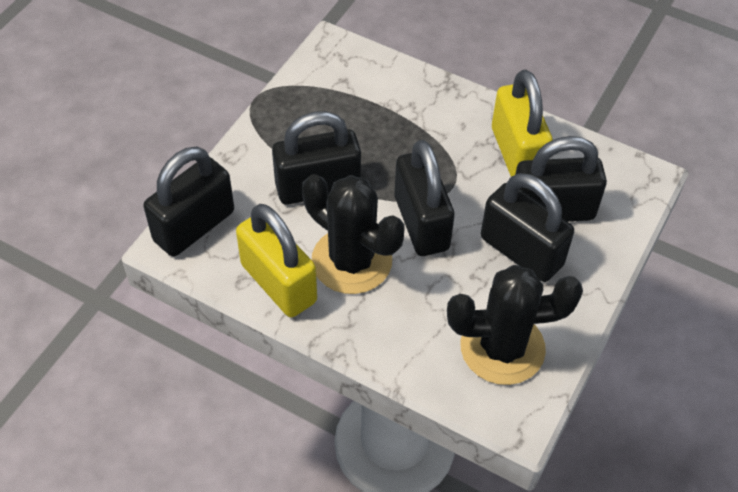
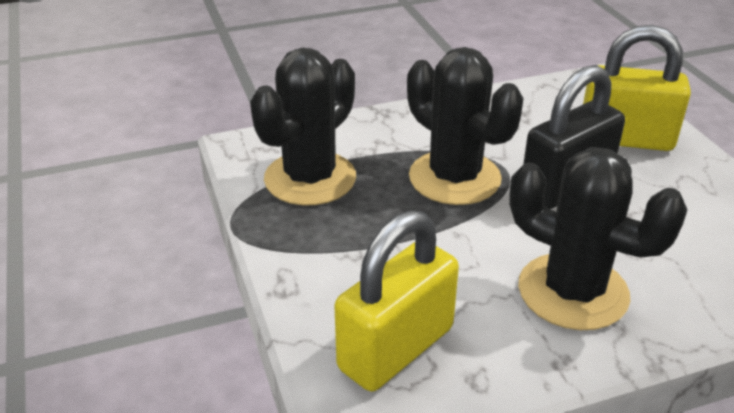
black cactus: 2 -> 3
black padlock: 5 -> 1

